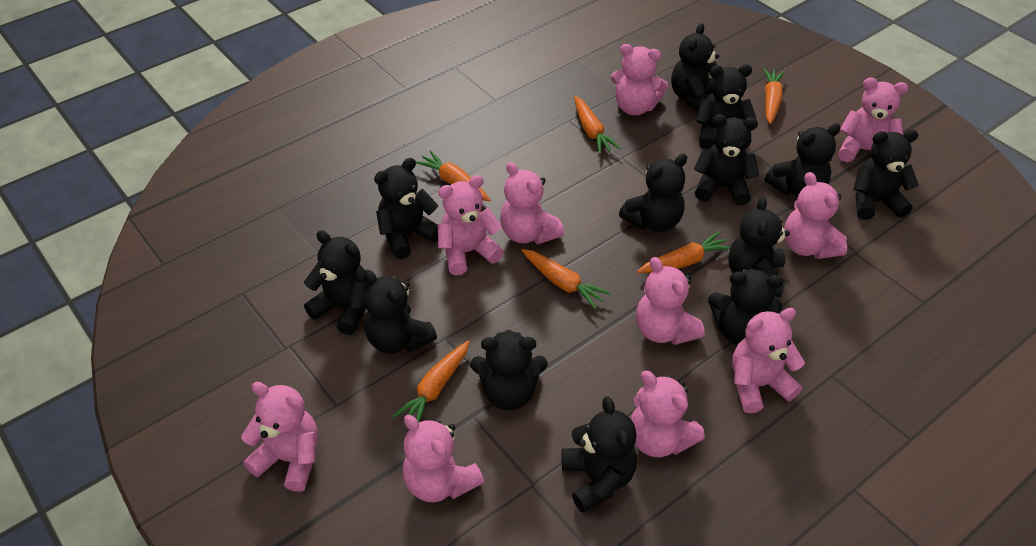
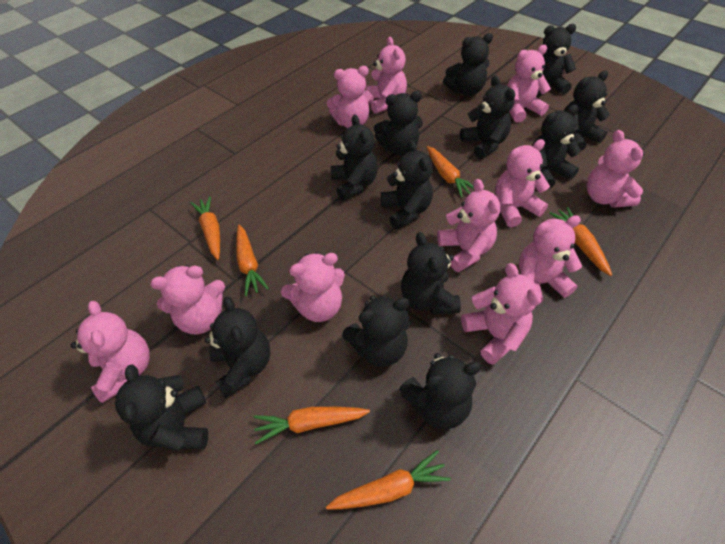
pink teddy bear: 10 -> 11

